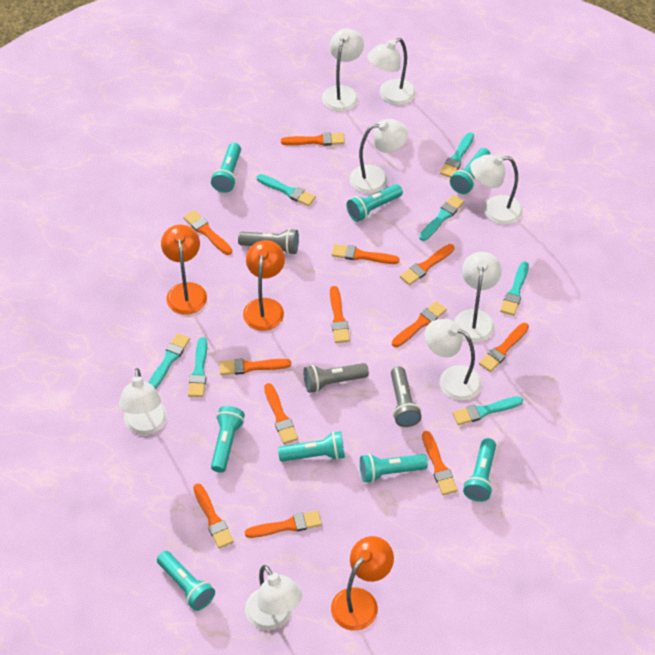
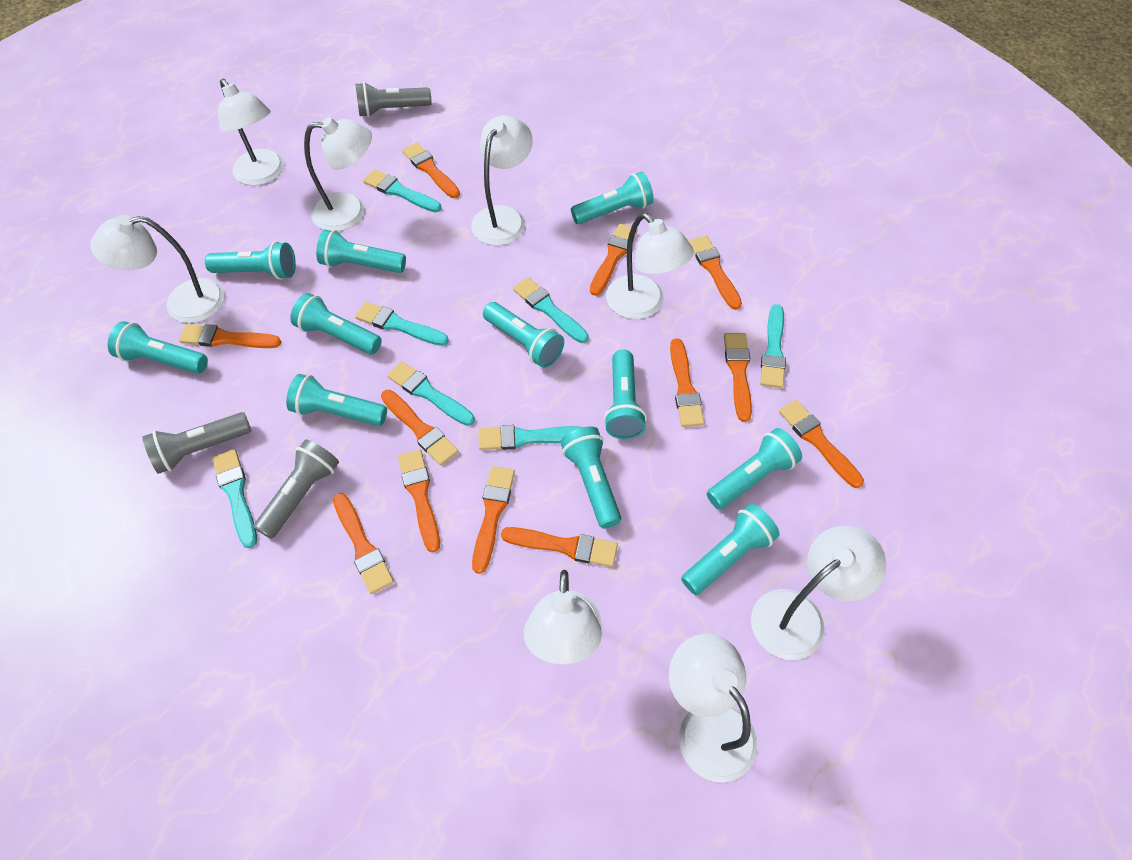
orange lamp: 3 -> 0
turquoise flashlight: 8 -> 11

